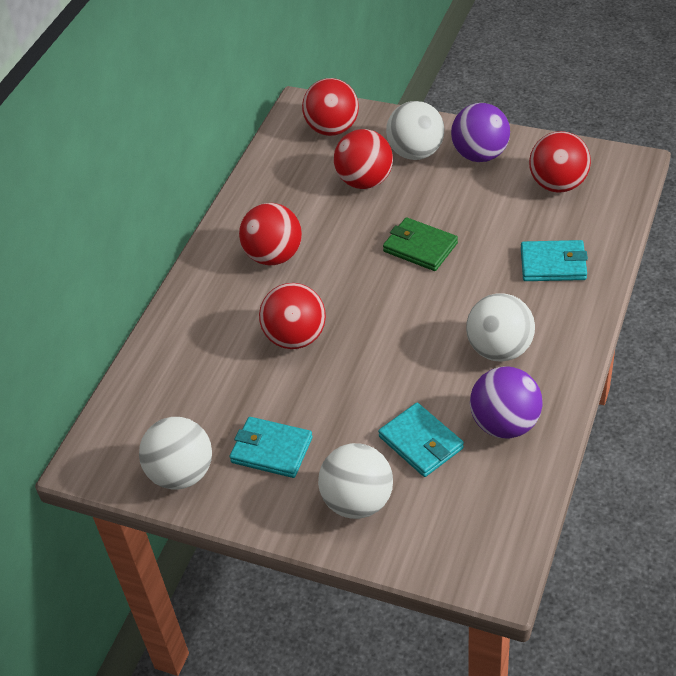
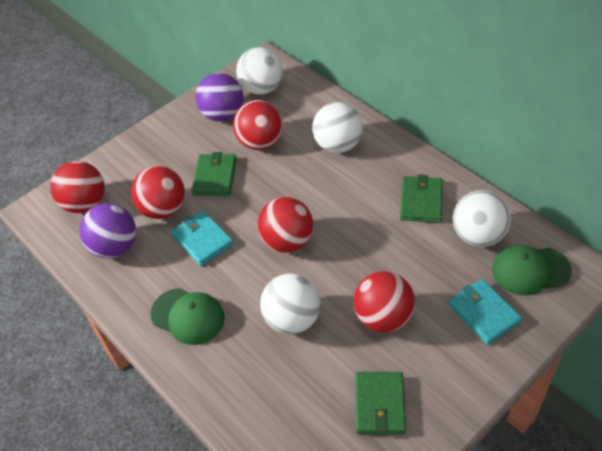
green cap: 0 -> 2
green wallet: 1 -> 3
turquoise wallet: 3 -> 2

